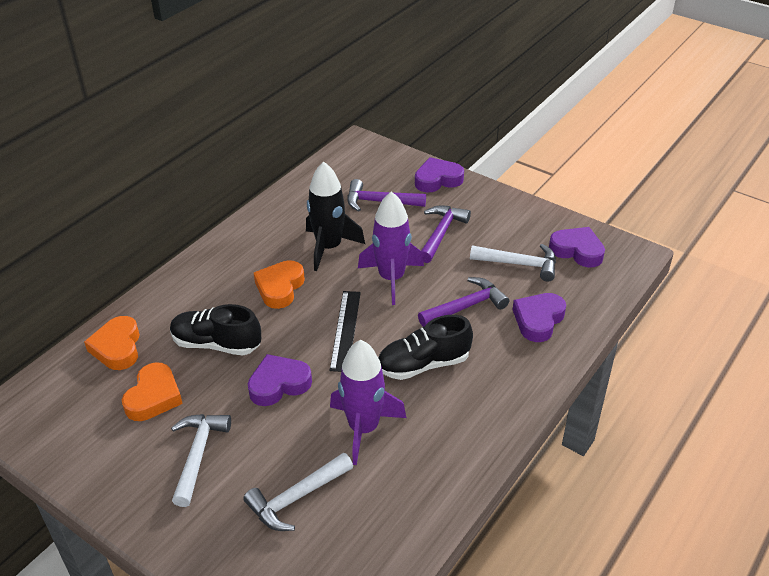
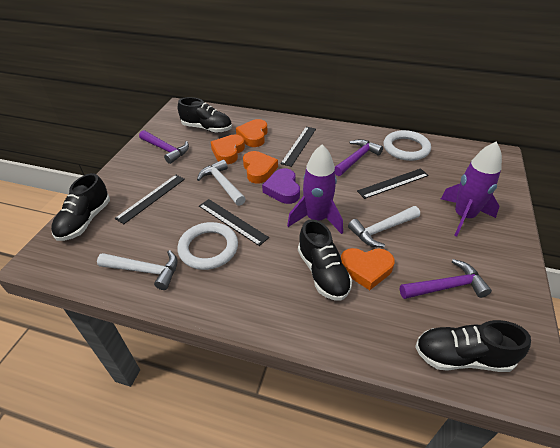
black rocket: 1 -> 0
black ruler: 1 -> 4
black shoe: 2 -> 4
orange heart: 3 -> 4
purple heart: 4 -> 1
white ring: 0 -> 2

